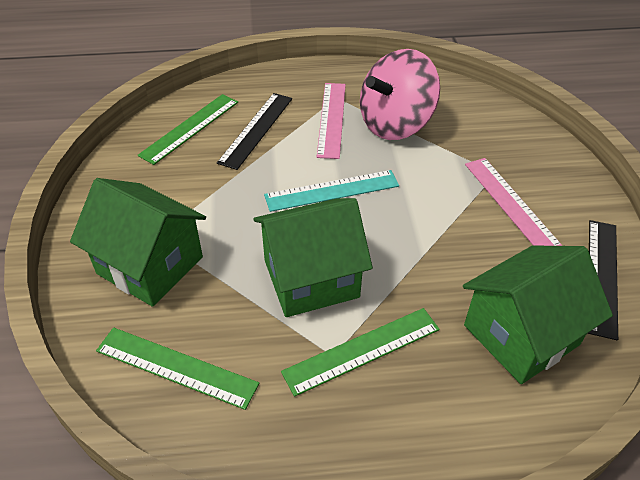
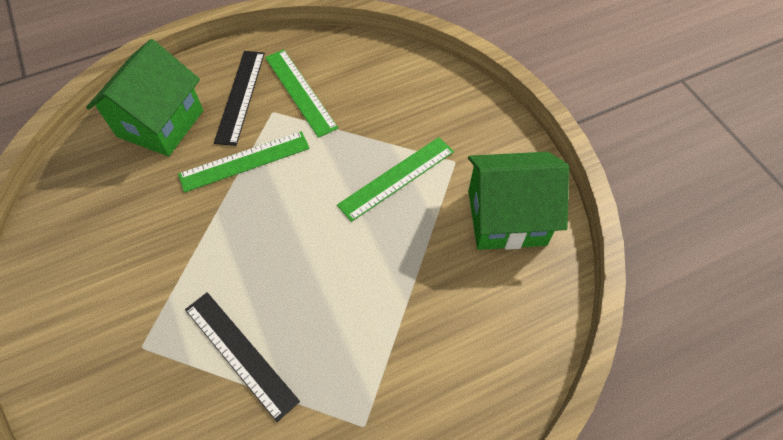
green house: 3 -> 2
pink ruler: 2 -> 0
pink spinning top: 1 -> 0
turquoise ruler: 1 -> 0

